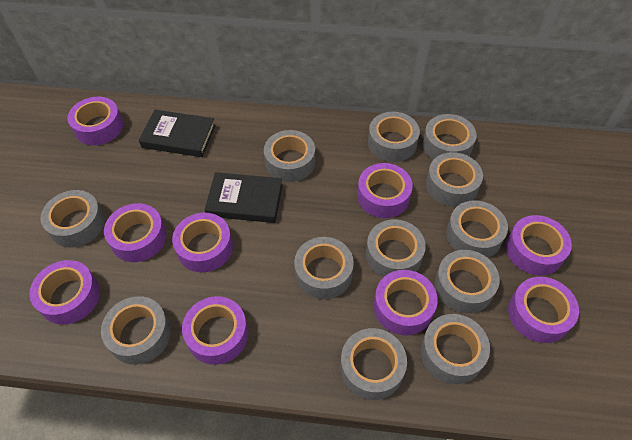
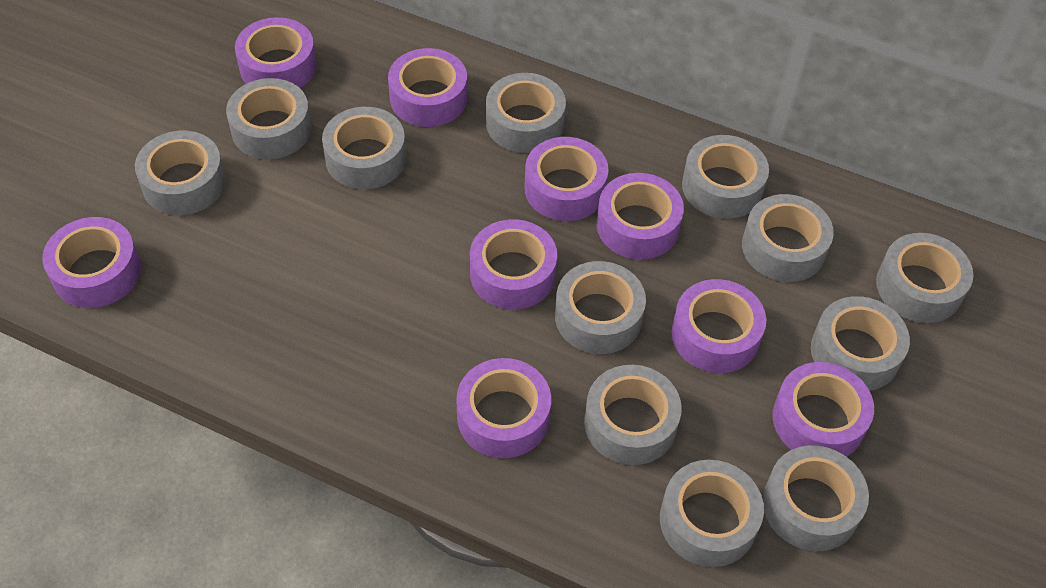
black book: 2 -> 0

